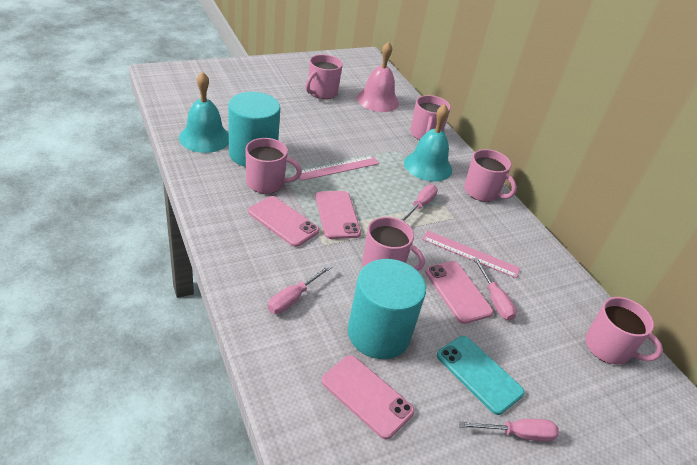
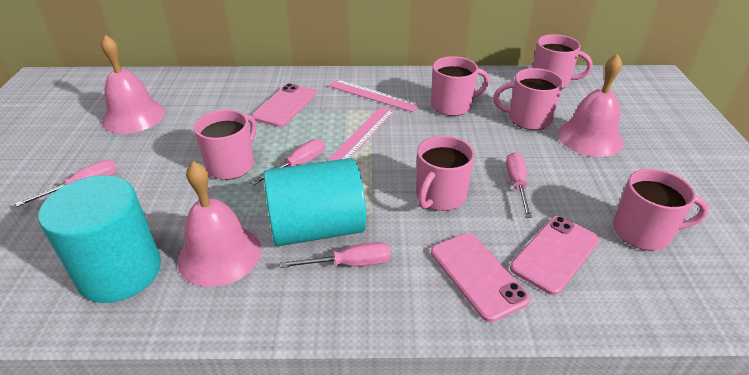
pink bell: 1 -> 3
pink phone: 4 -> 3
turquoise bell: 2 -> 0
turquoise phone: 1 -> 0

